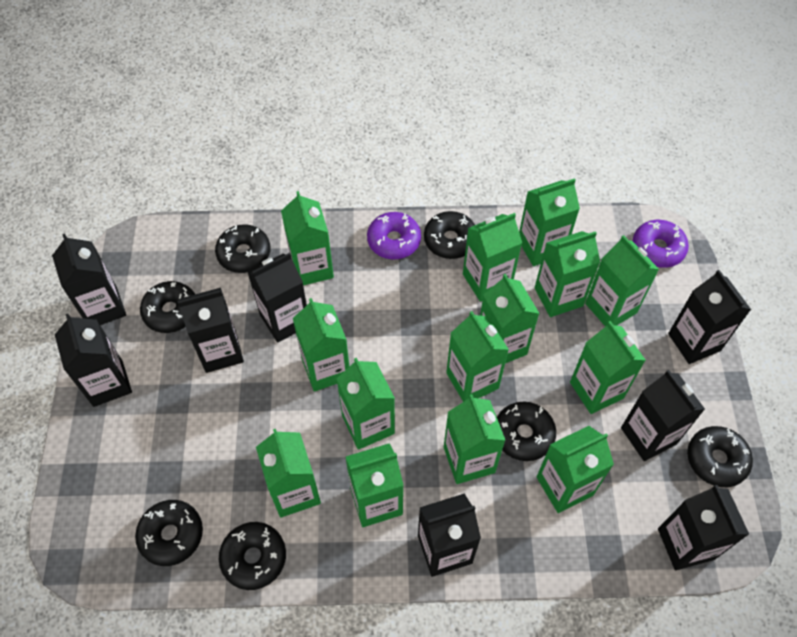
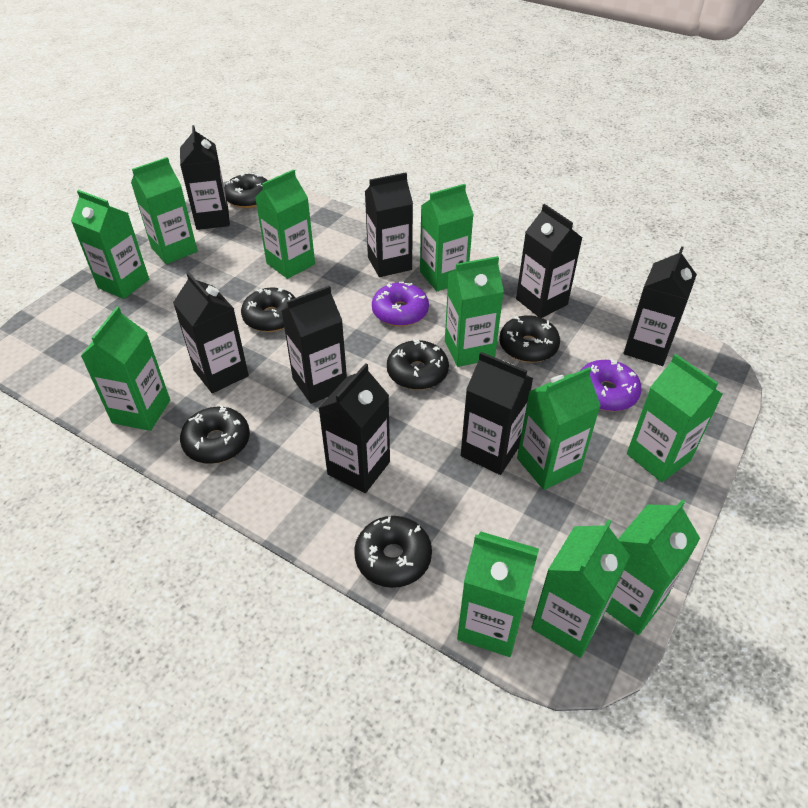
black donut: 7 -> 6
green carton: 14 -> 11

